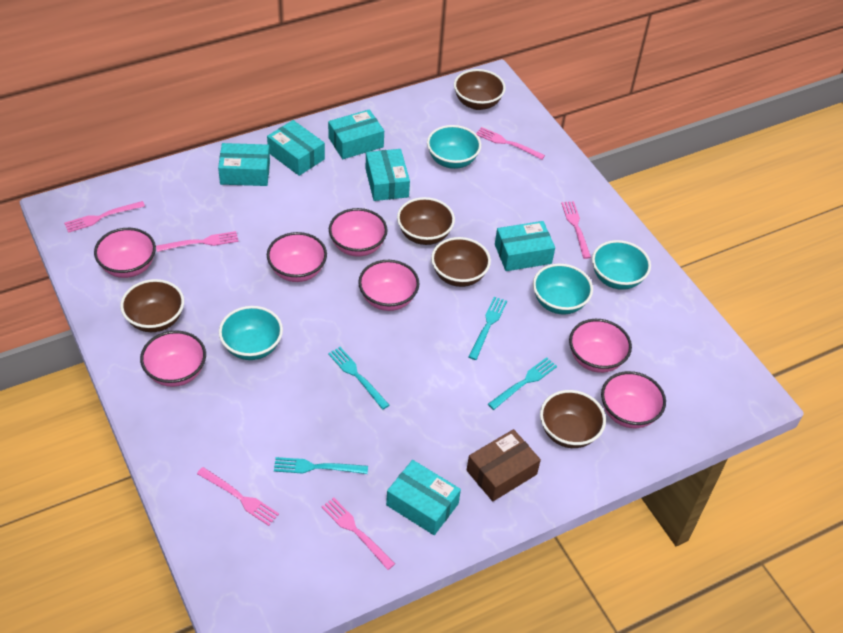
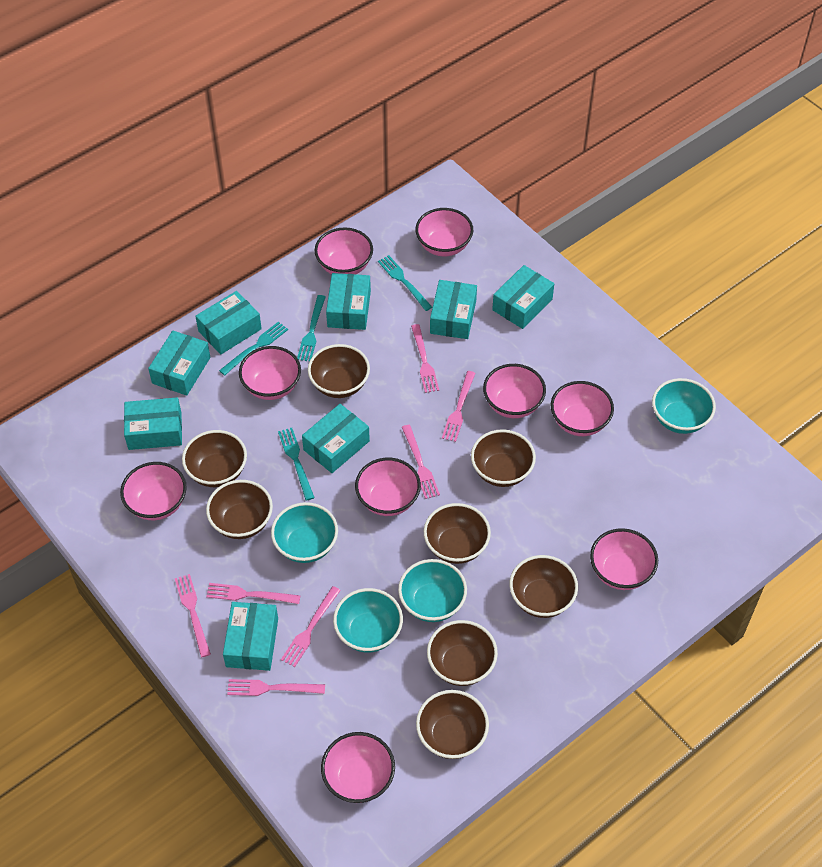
brown bowl: 5 -> 8
brown box: 1 -> 0
pink bowl: 7 -> 9
pink fork: 6 -> 7
turquoise box: 6 -> 8

